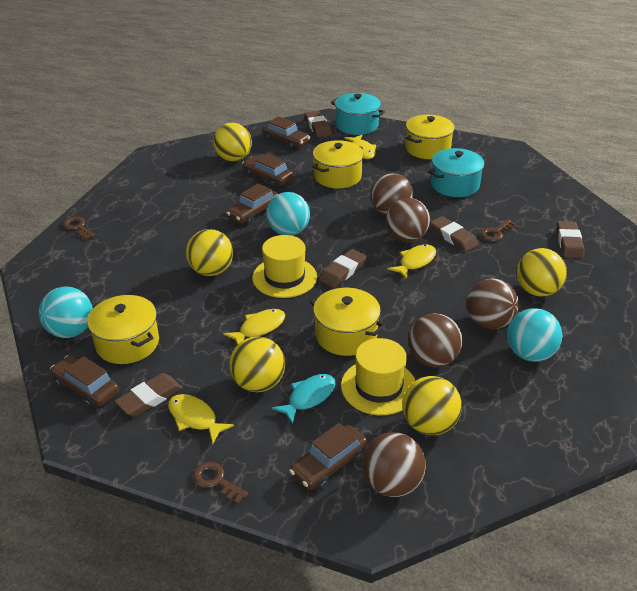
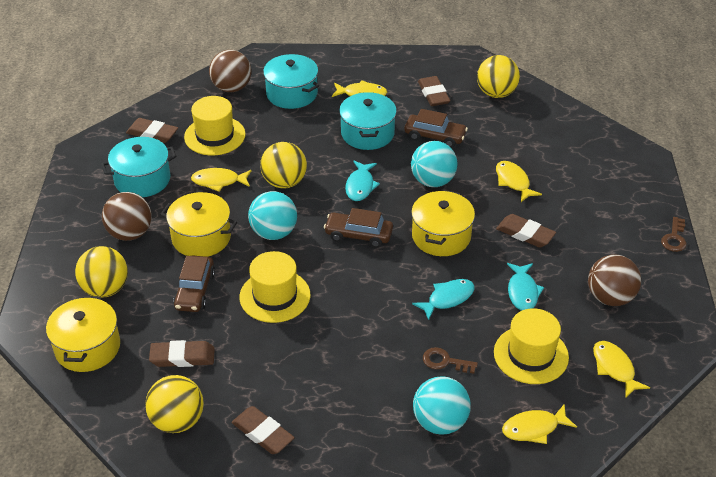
brown ball: 5 -> 3
brown car: 5 -> 3
brown key: 3 -> 2
turquoise fish: 1 -> 3
turquoise pot: 2 -> 3
yellow ball: 5 -> 4
yellow fish: 4 -> 5
yellow hat: 2 -> 3
yellow pot: 4 -> 3

